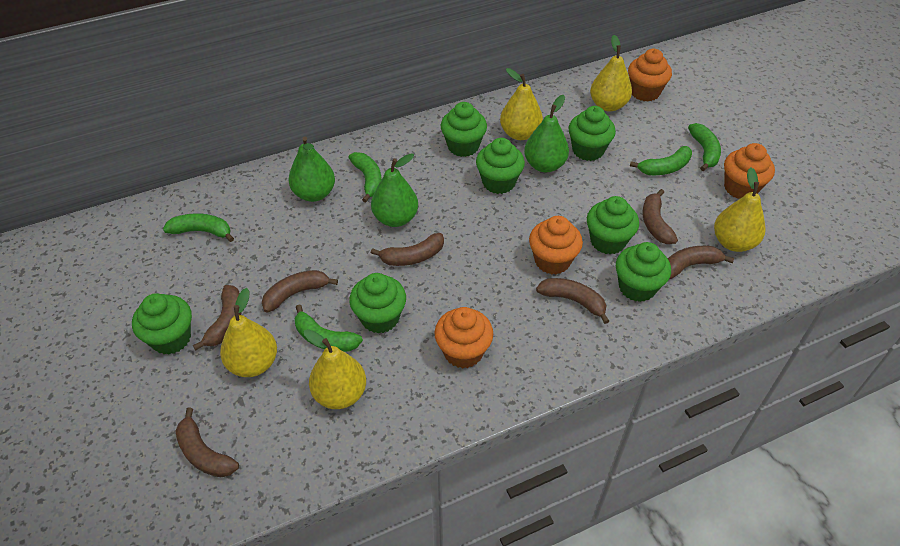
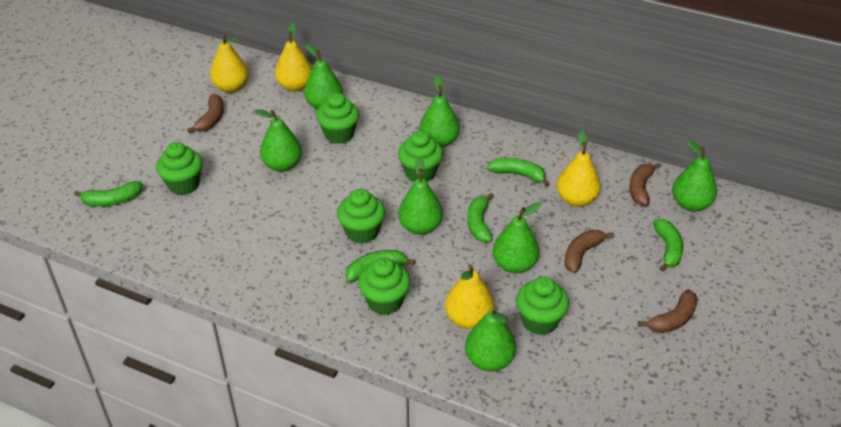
brown banana: 7 -> 4
green cupcake: 7 -> 6
green pear: 3 -> 7
orange cupcake: 4 -> 0
yellow pear: 5 -> 4

